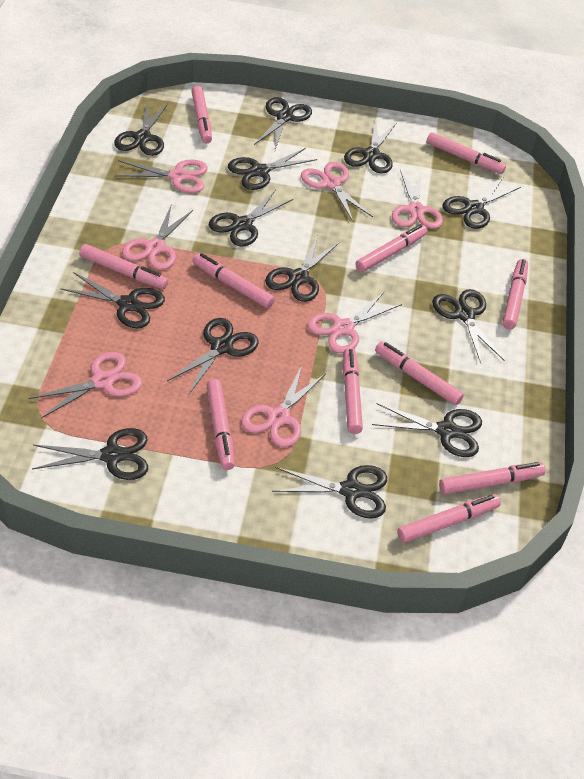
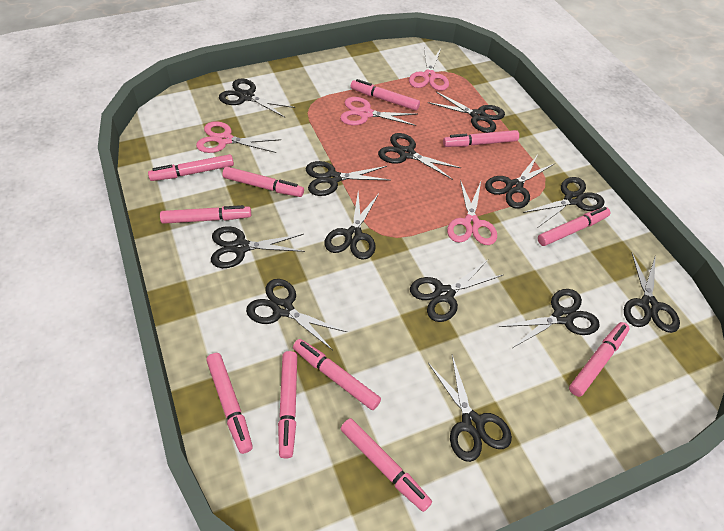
pink scissors: 7 -> 4

